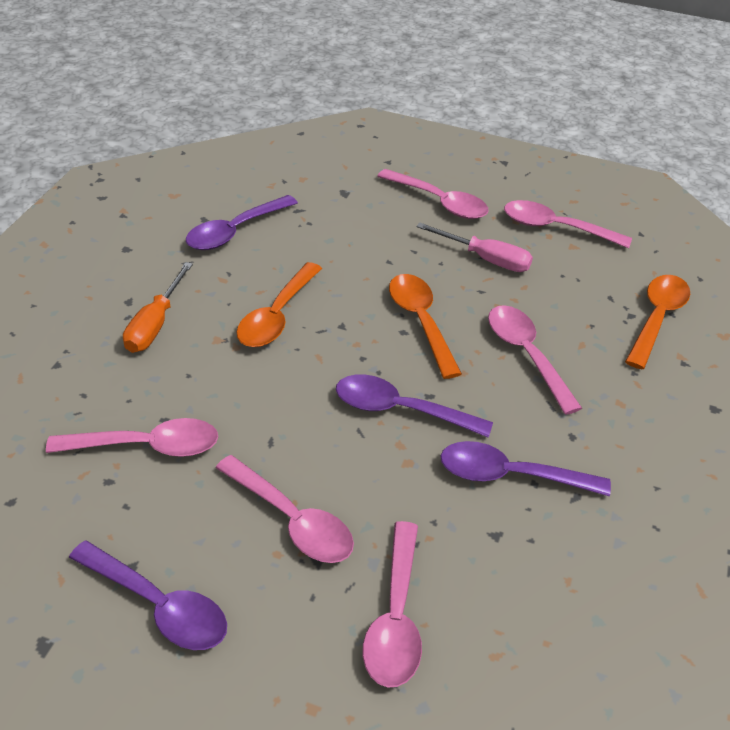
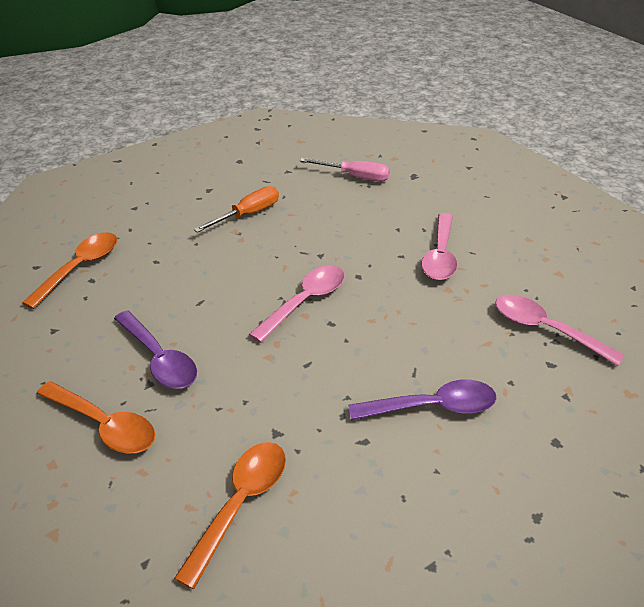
pink spoon: 6 -> 3
purple spoon: 4 -> 2

